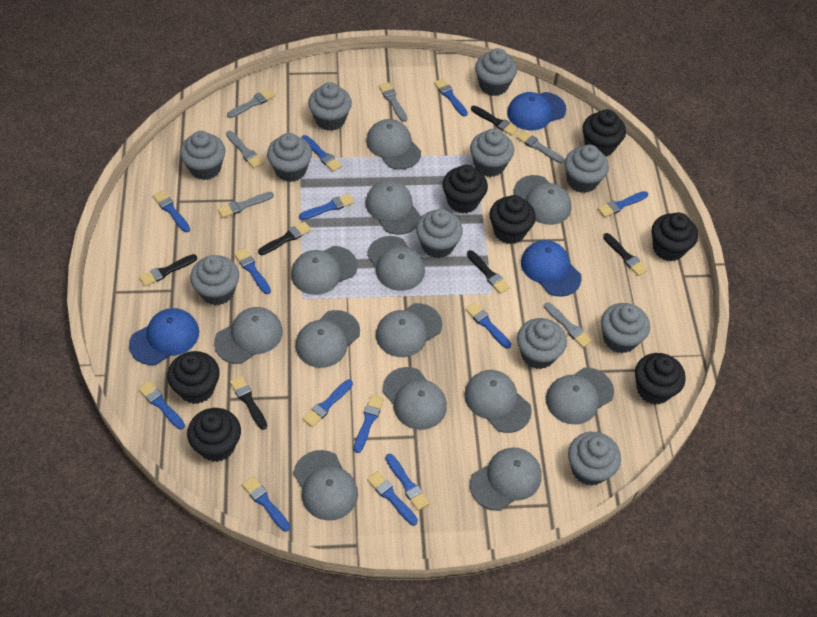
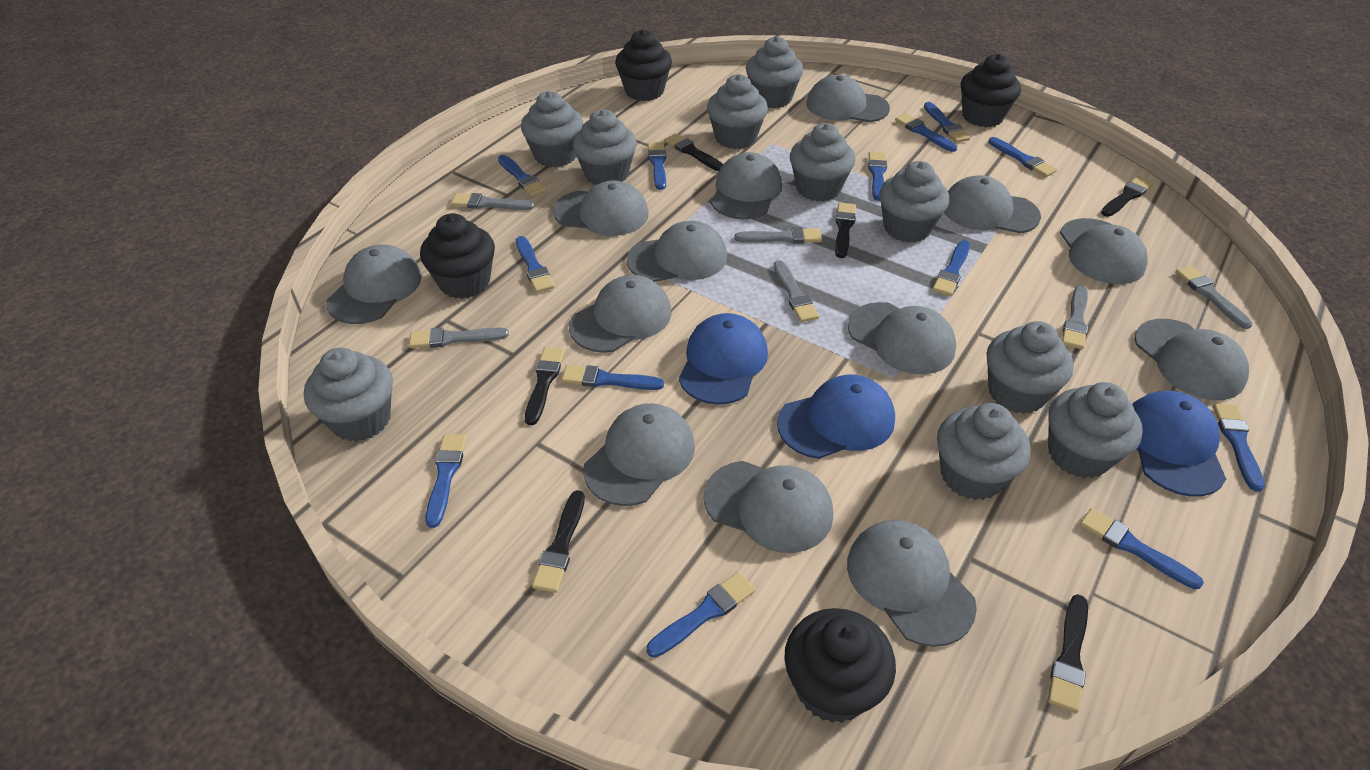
black cupcake: 7 -> 4
grey cupcake: 11 -> 10

